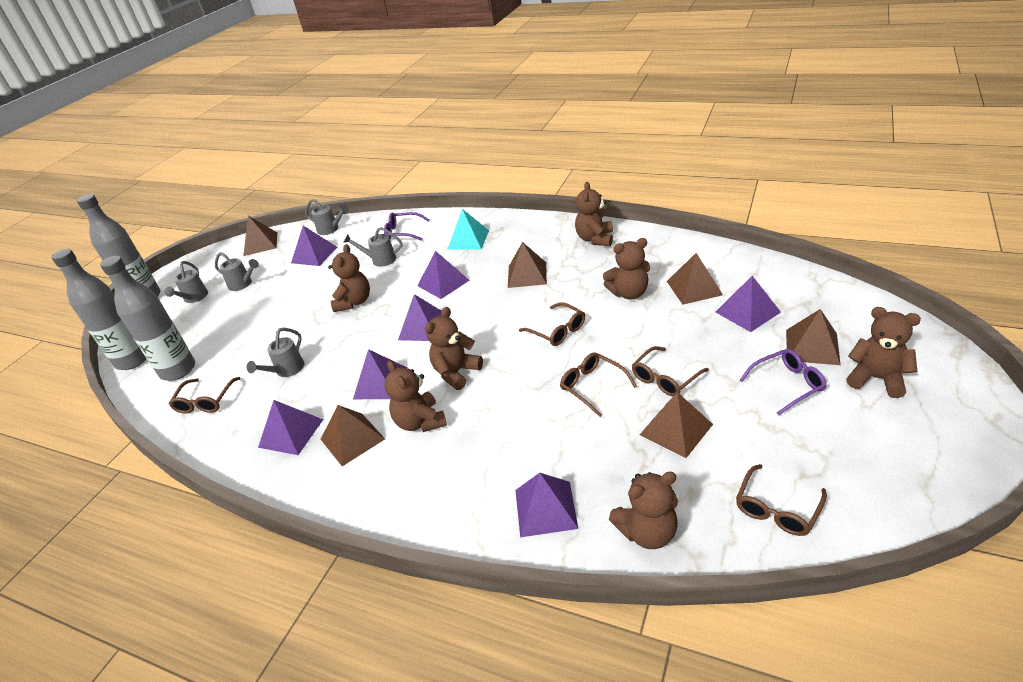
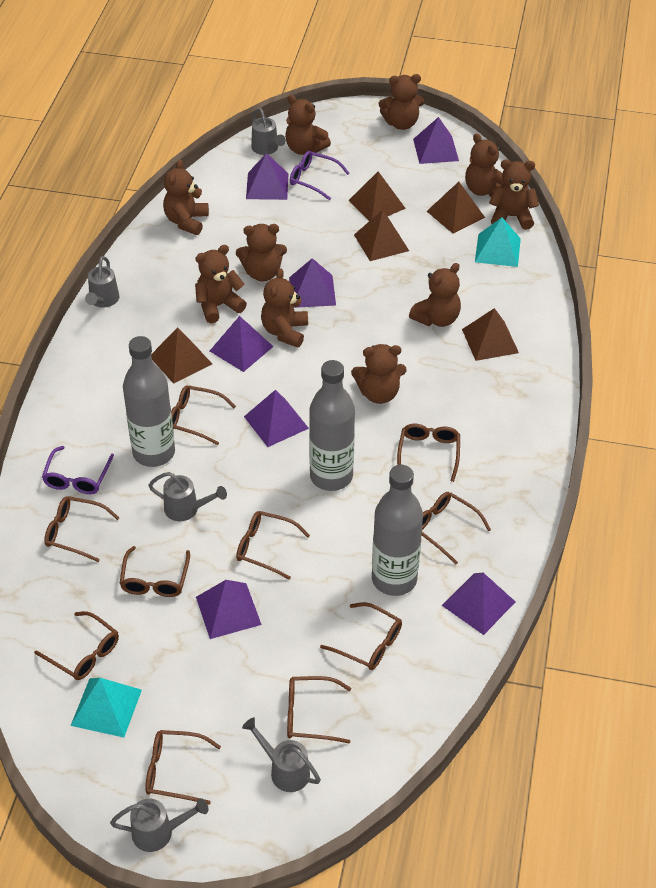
brown glasses: 5 -> 10
brown pyramid: 6 -> 5
brown teddy bear: 7 -> 10
turquoise pyramid: 1 -> 2

